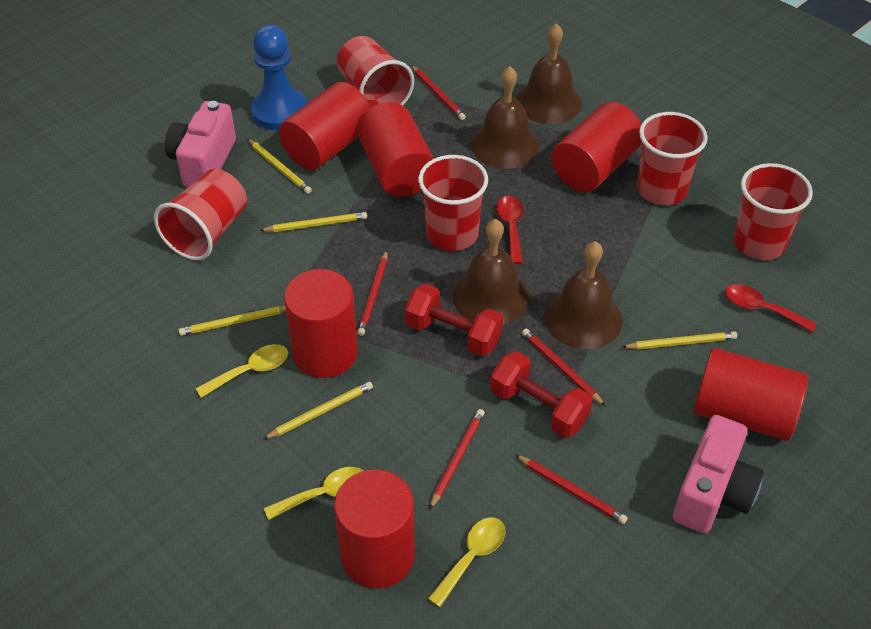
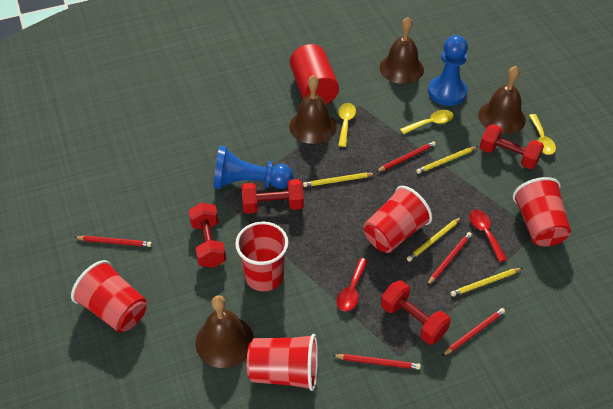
blue pawn: 1 -> 2
pink camera: 2 -> 0
red cylinder: 6 -> 1
red dumbbell: 2 -> 4
yellow pencil: 5 -> 4

